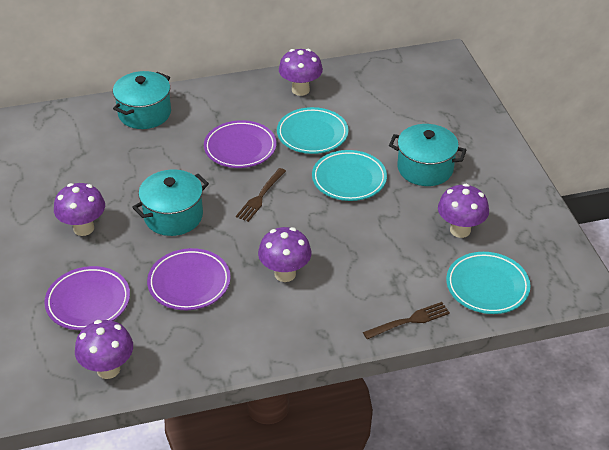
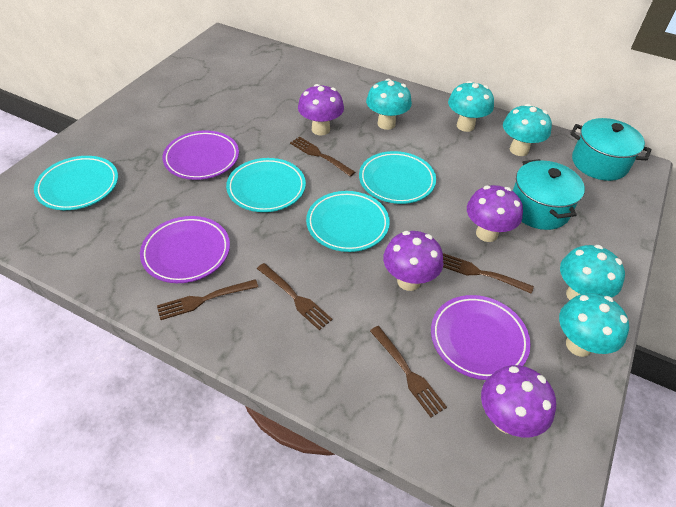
brown fork: 2 -> 5
purple mushroom: 5 -> 4
turquoise mushroom: 0 -> 5
turquoise plate: 3 -> 4
turquoise pot: 3 -> 2

